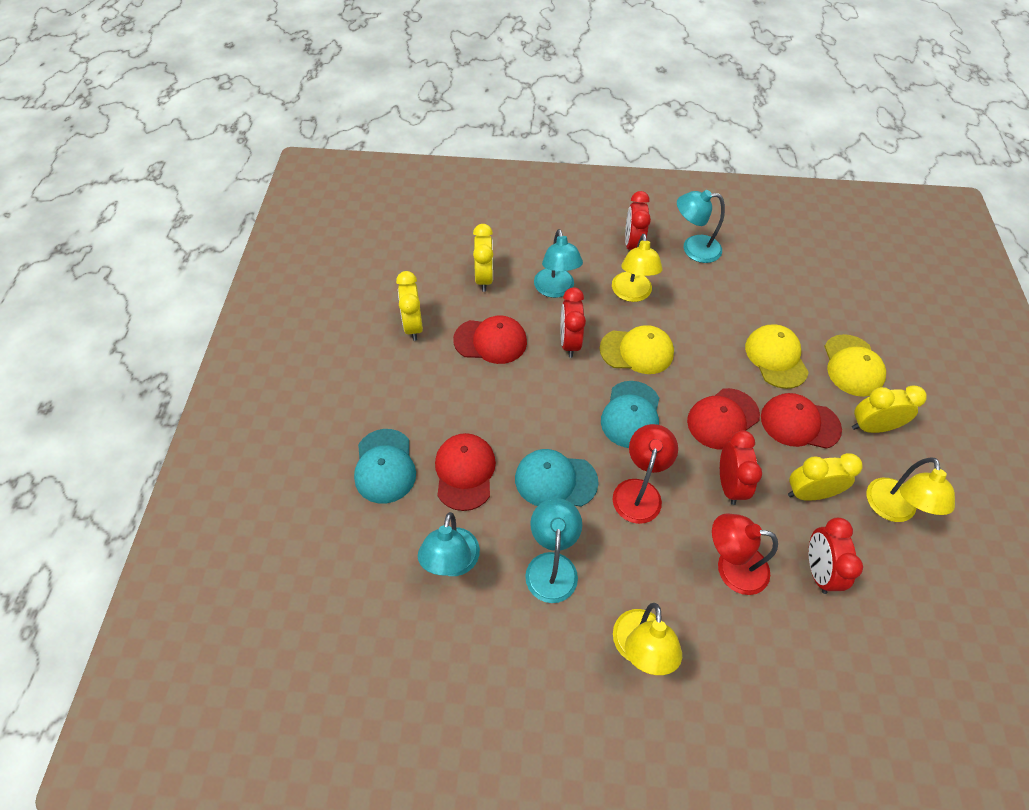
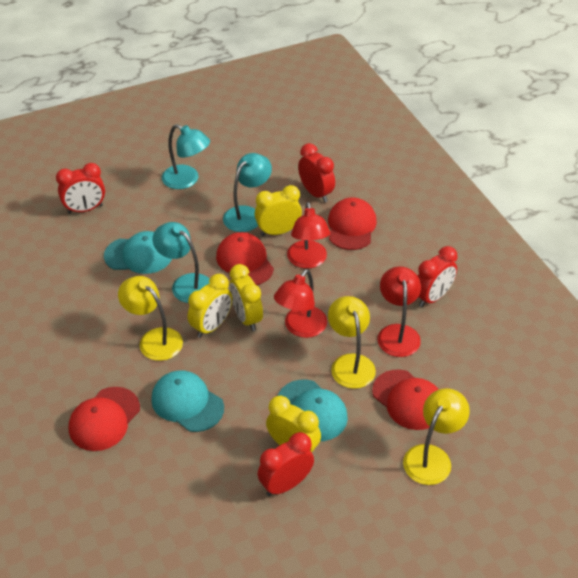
red lamp: 2 -> 3
turquoise lamp: 4 -> 3
yellow cap: 3 -> 0

